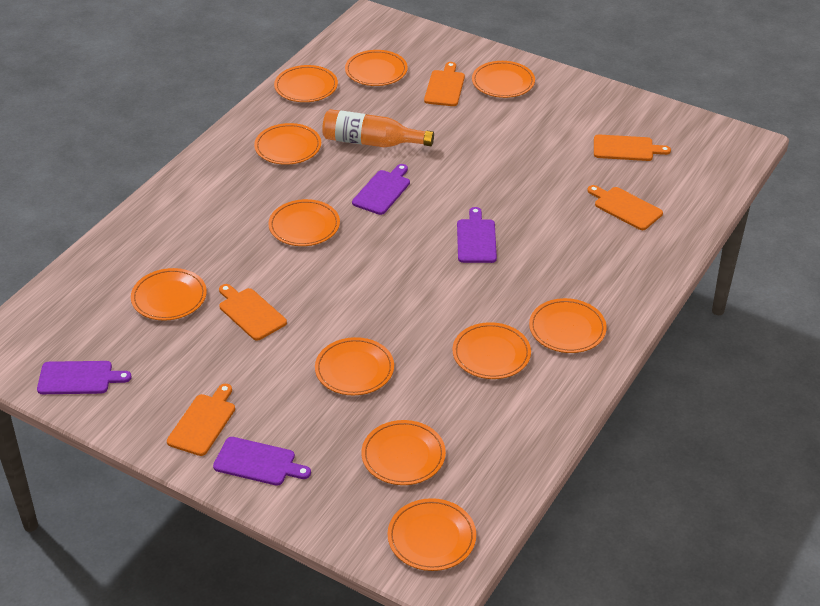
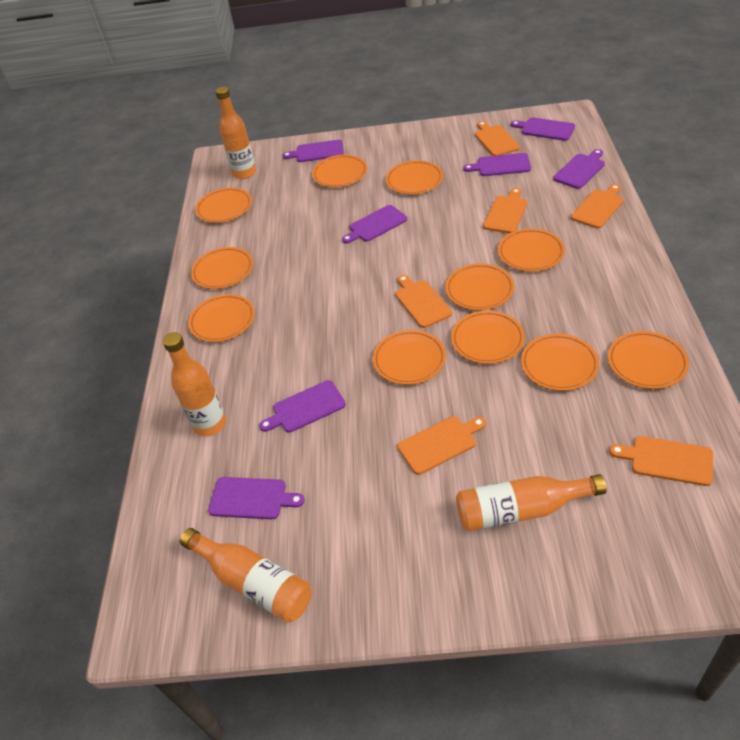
orange bottle: 1 -> 4
orange cutting board: 5 -> 6
purple cutting board: 4 -> 7

